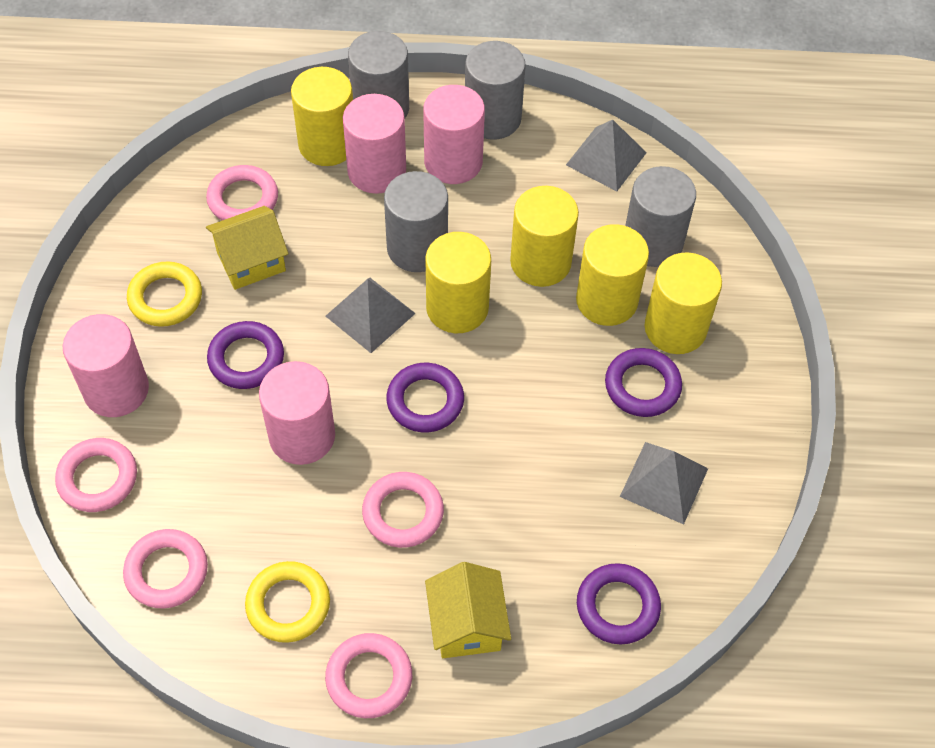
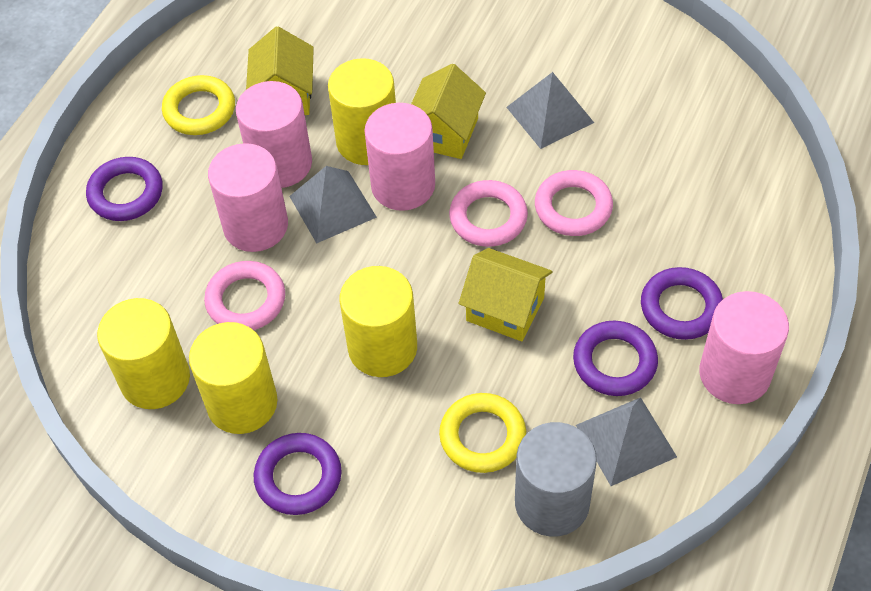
grey cylinder: 4 -> 1
pink ring: 5 -> 3
yellow cylinder: 5 -> 4
yellow house: 2 -> 3

